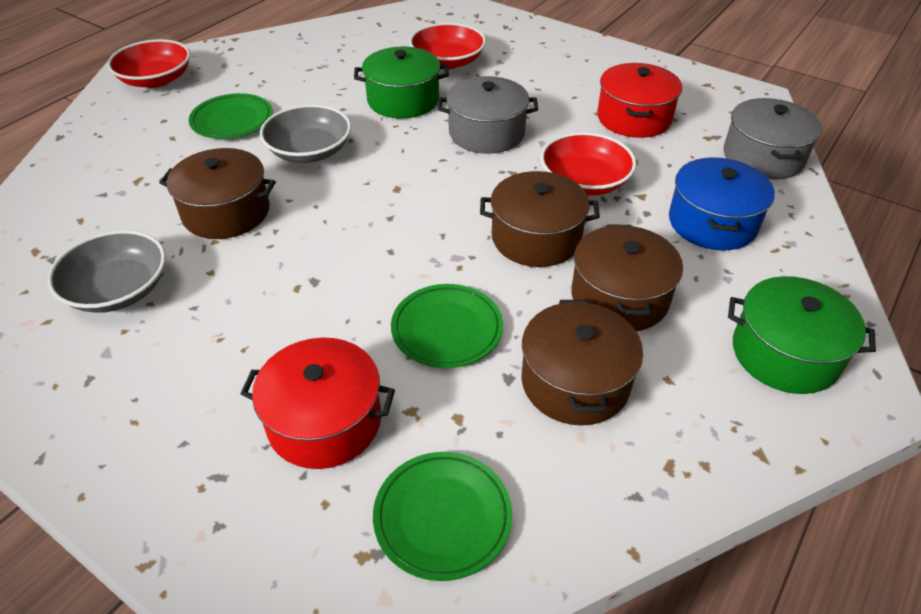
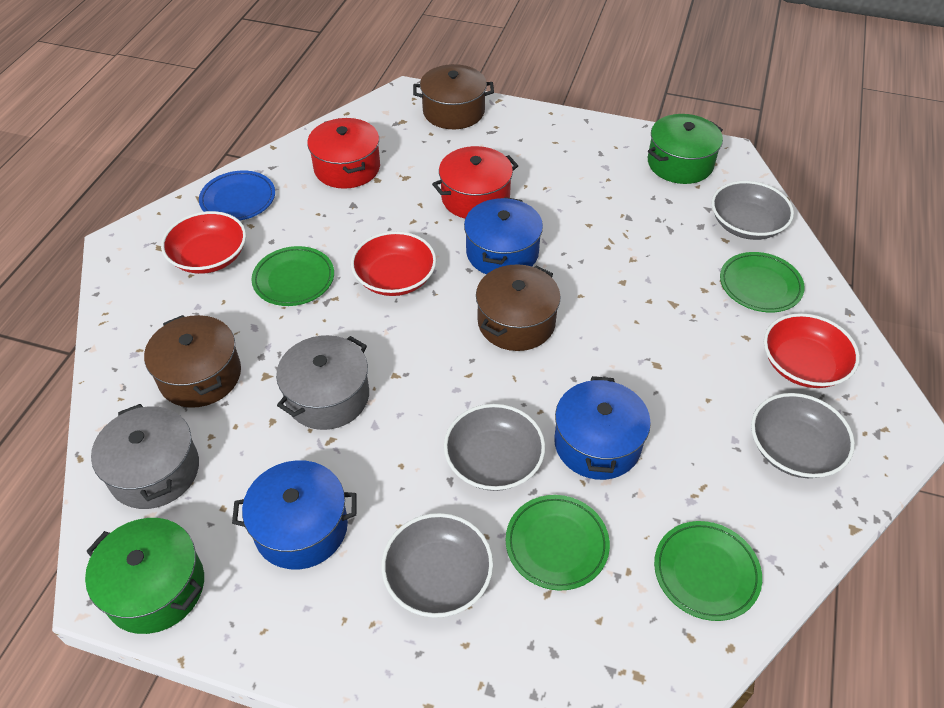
blue plate: 0 -> 1
blue pot: 1 -> 3
brown pot: 4 -> 3
green plate: 3 -> 4
grey bowl: 2 -> 4

